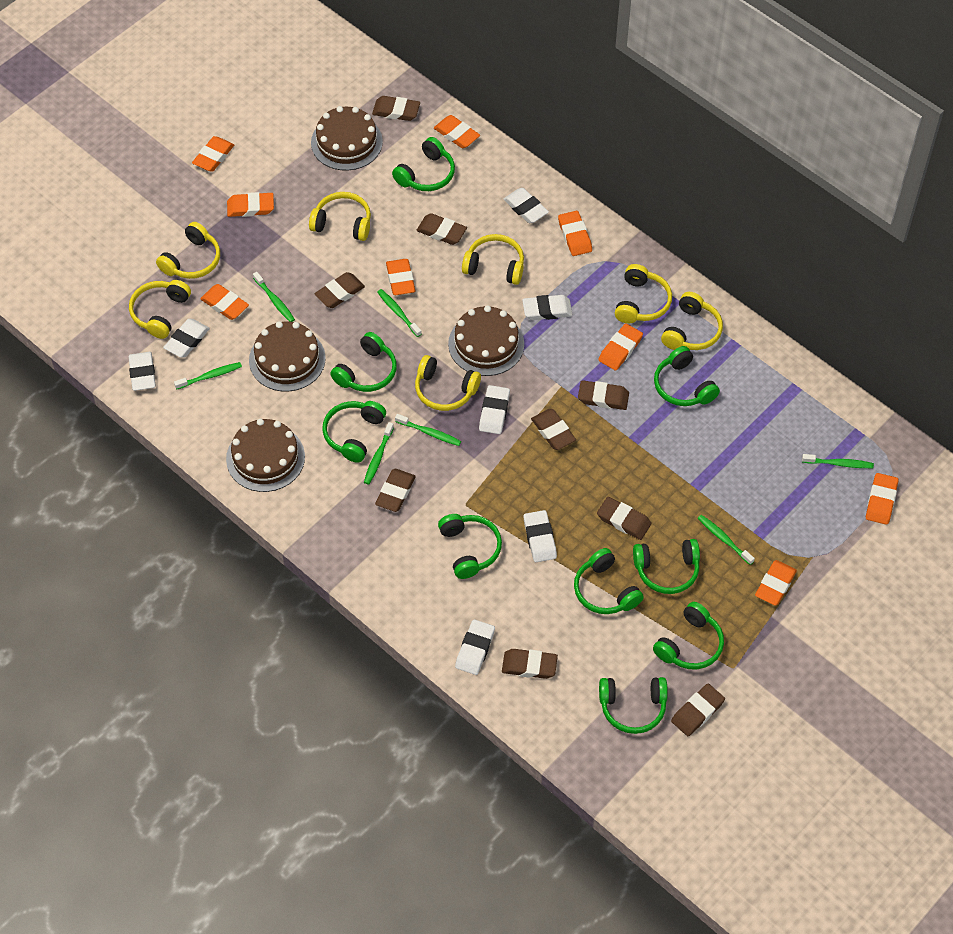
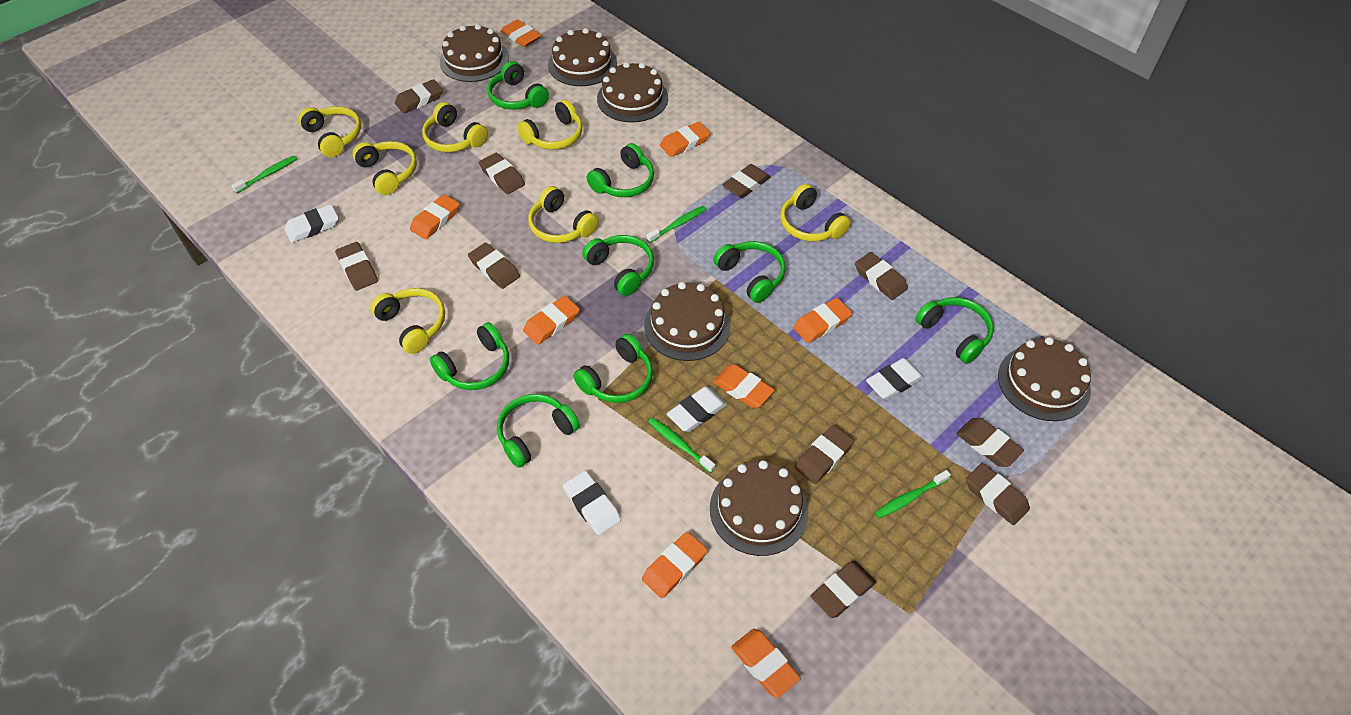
brown cake: 4 -> 6
brown eraser: 9 -> 10
green headphones: 9 -> 8
green toothbrush: 7 -> 4
orange eraser: 9 -> 8
white eraser: 7 -> 4

